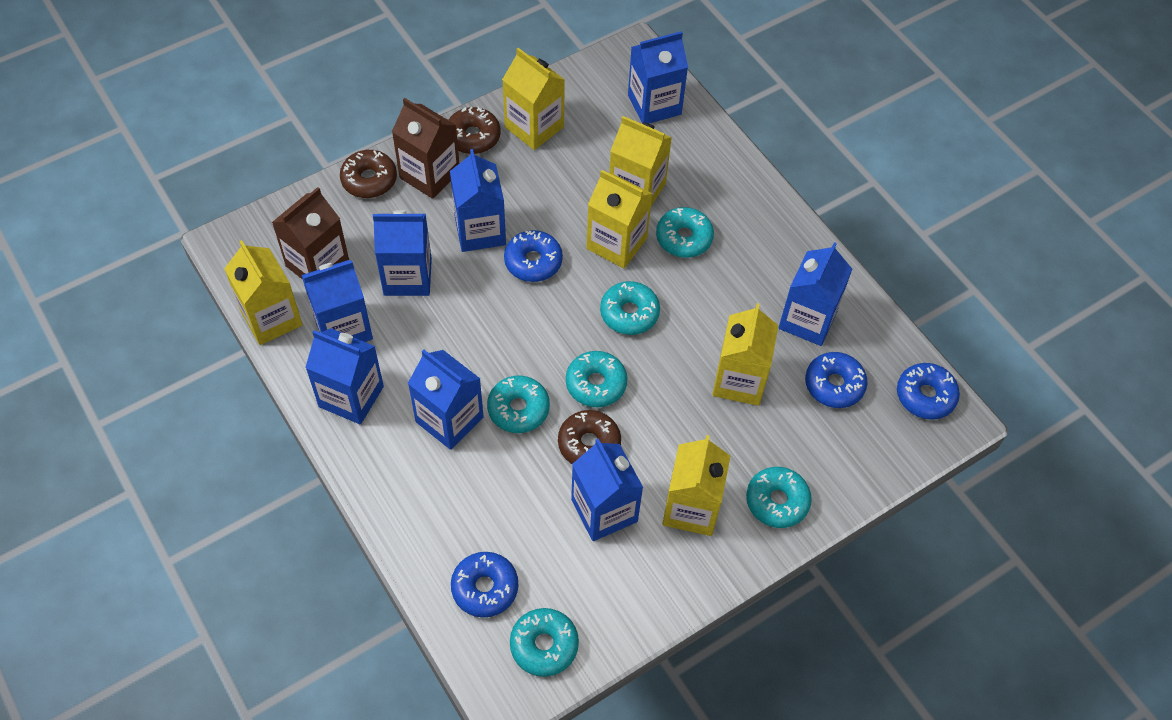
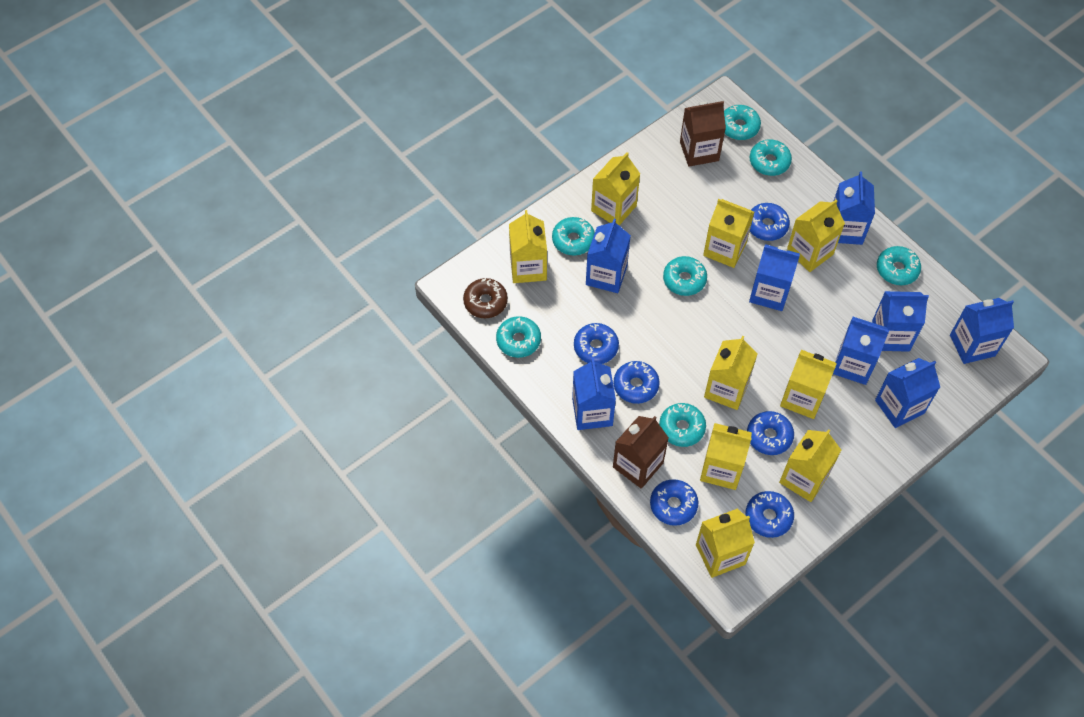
blue donut: 4 -> 6
brown donut: 3 -> 1
turquoise donut: 6 -> 7
yellow carton: 6 -> 9

